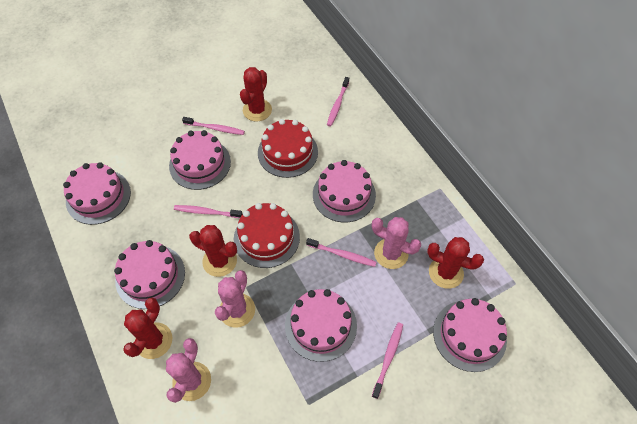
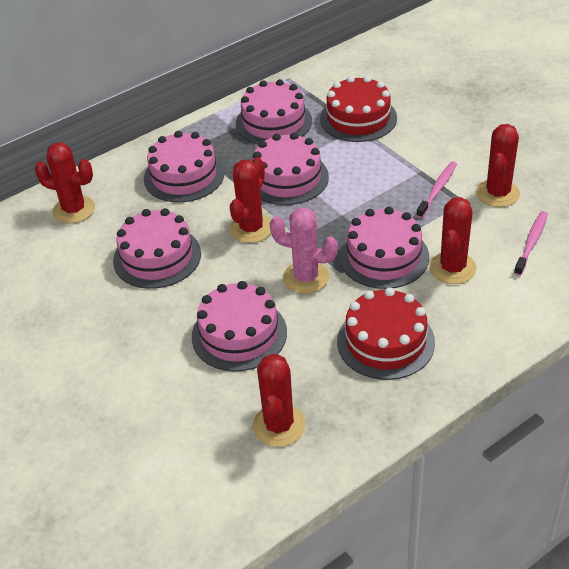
pink cactus: 3 -> 1
pink toothbrush: 5 -> 2
red cactus: 4 -> 5

